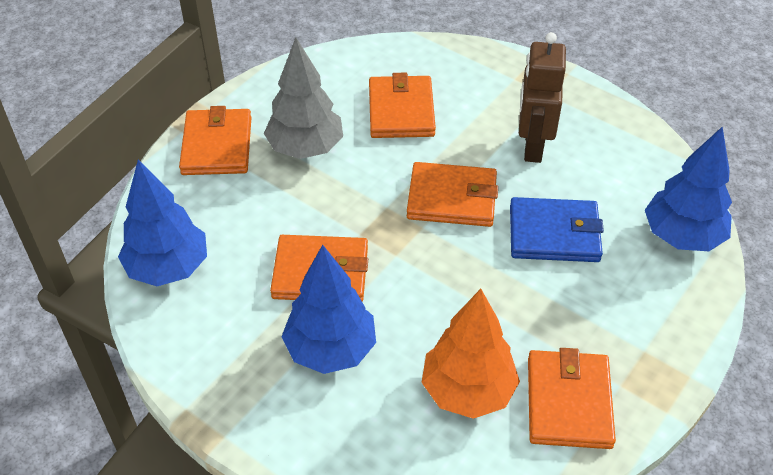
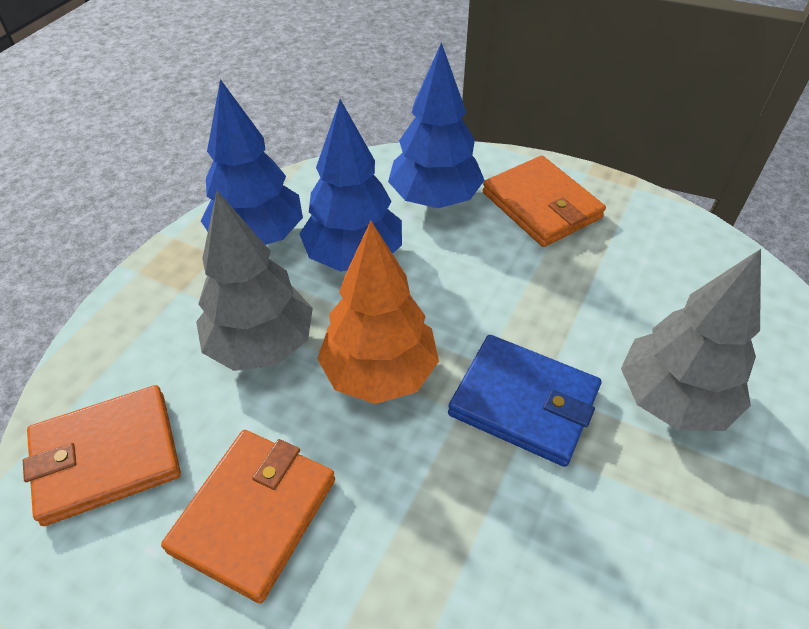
brown robot: 1 -> 0
grey tree: 1 -> 2
orange wallet: 5 -> 3

